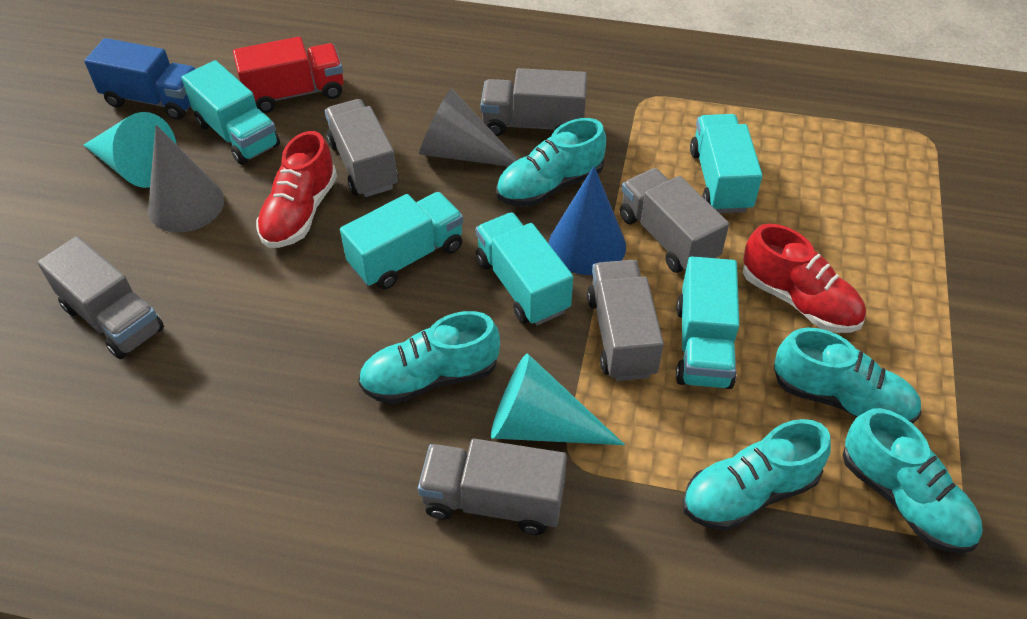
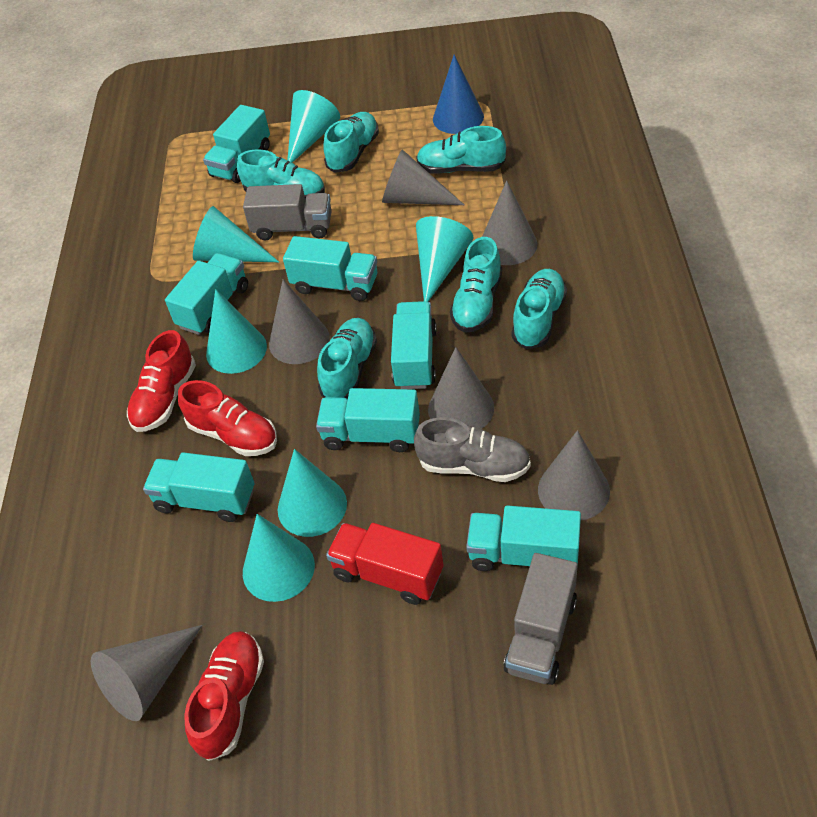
blue truck: 1 -> 0
grey cone: 2 -> 6
grey shoe: 0 -> 1
grey truck: 6 -> 2
red shoe: 2 -> 3
turquoise cone: 2 -> 6
turquoise shoe: 5 -> 6
turquoise truck: 5 -> 7

